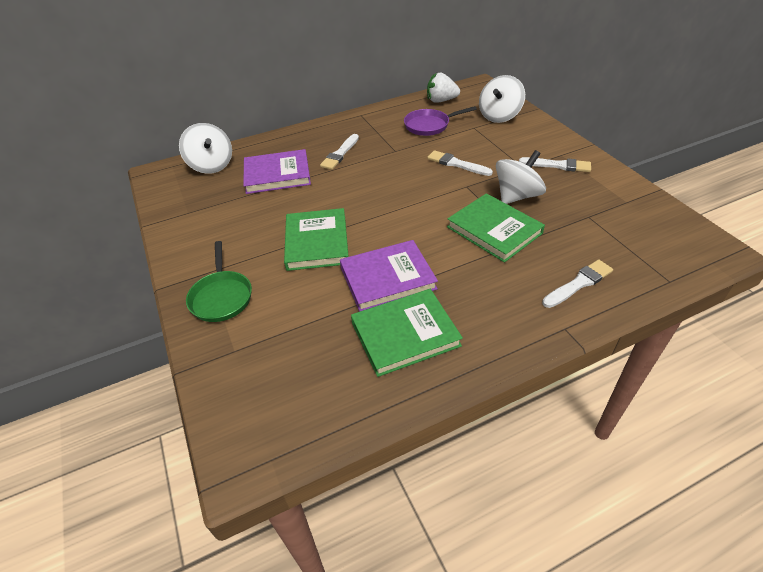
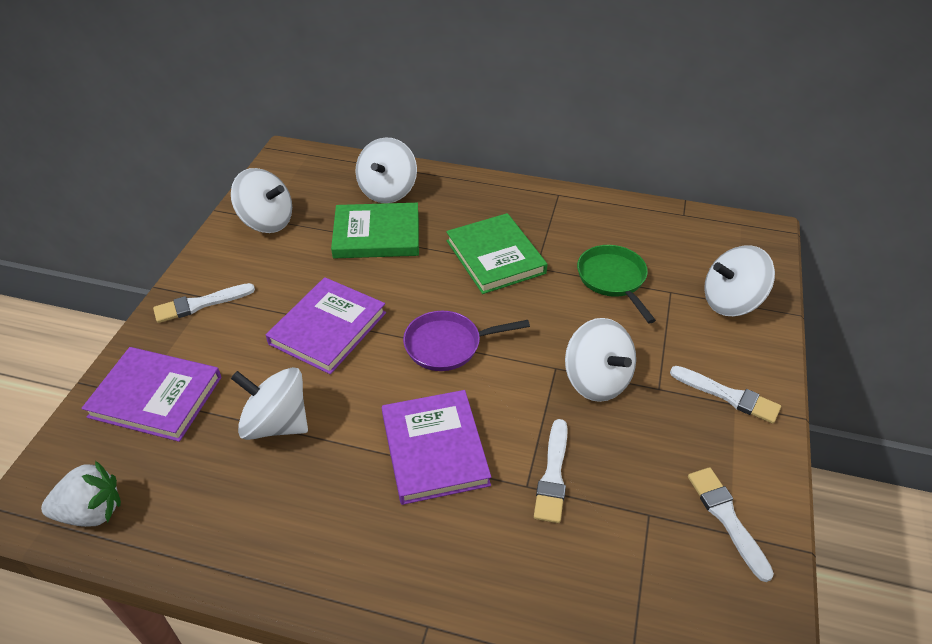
green book: 3 -> 2
purple book: 2 -> 3
white spinning top: 3 -> 5

